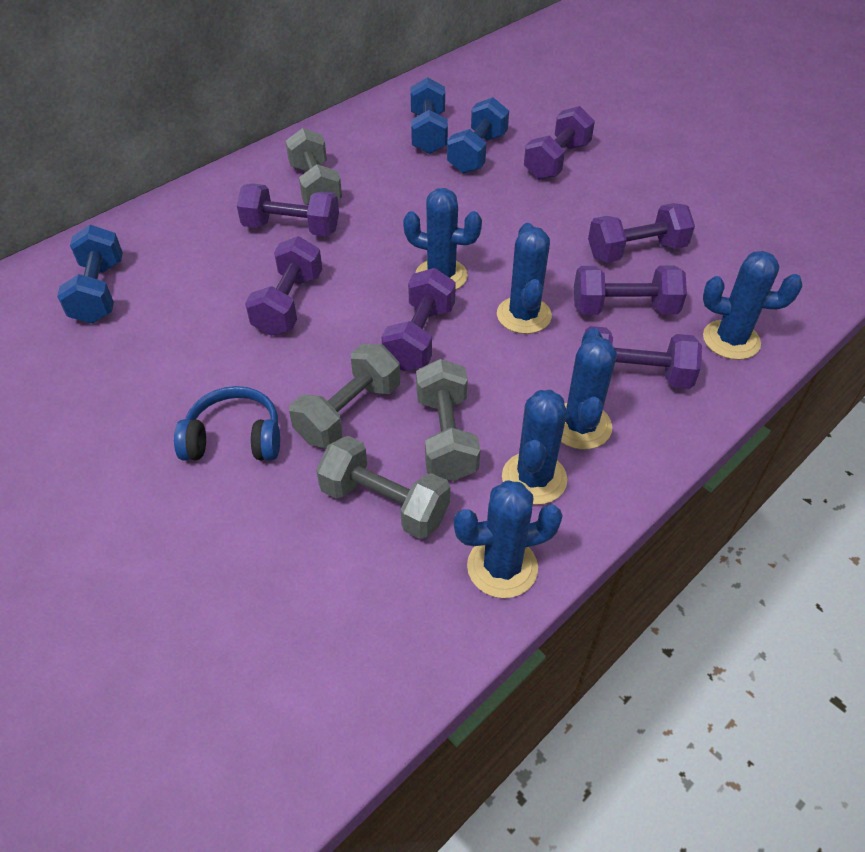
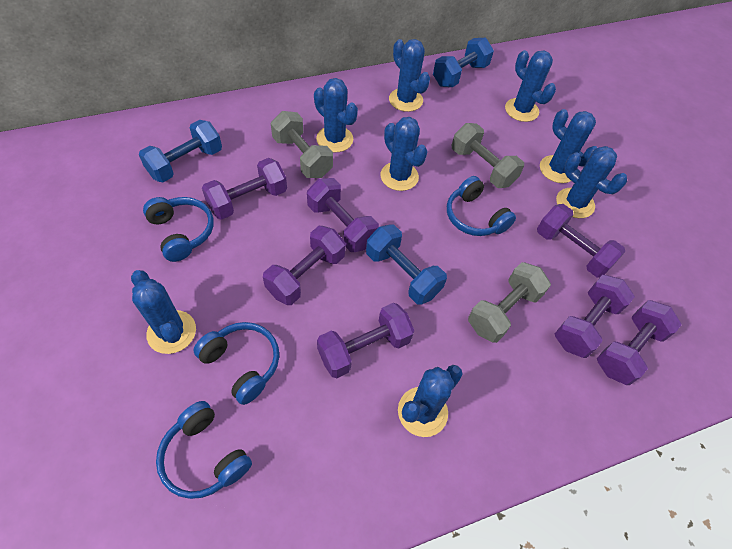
blue cactus: 6 -> 8
blue headphones: 1 -> 4
grey dumbbell: 4 -> 3

